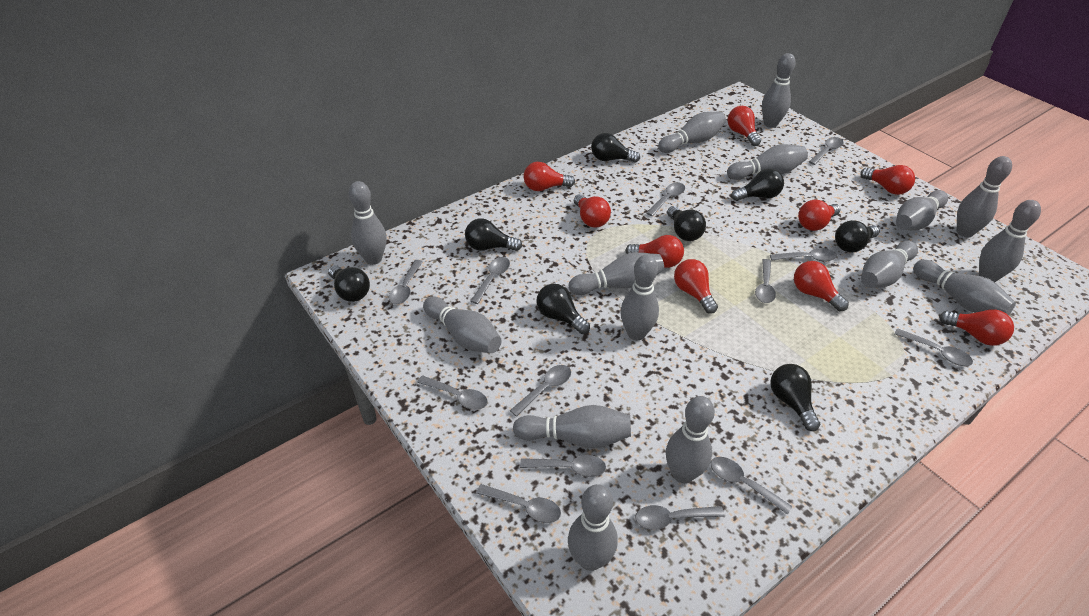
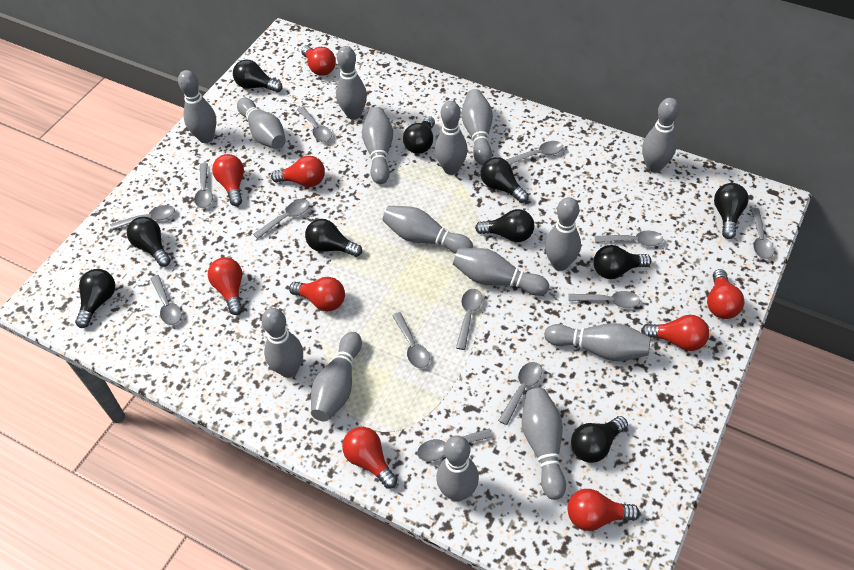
black light bulb: 8 -> 10

